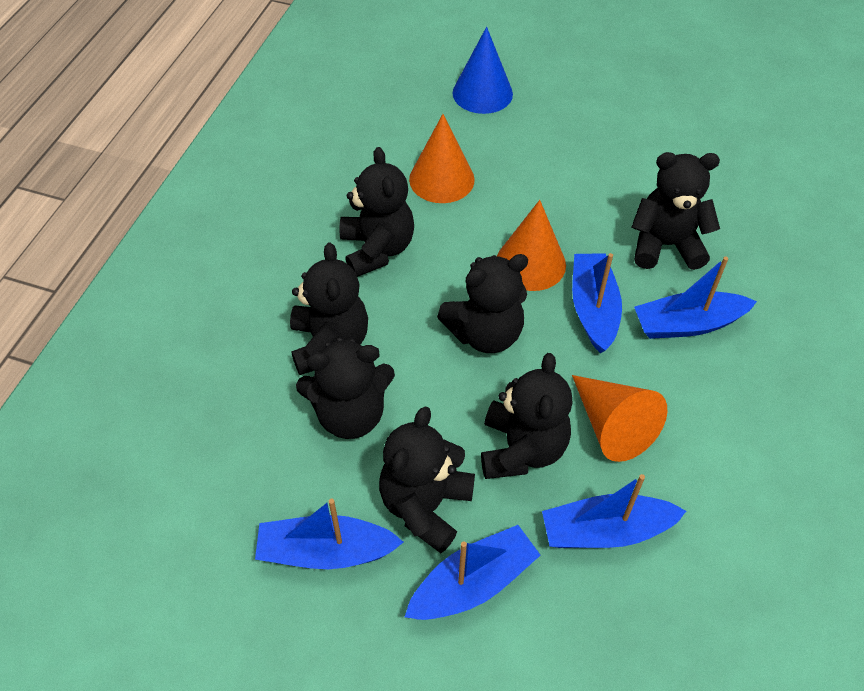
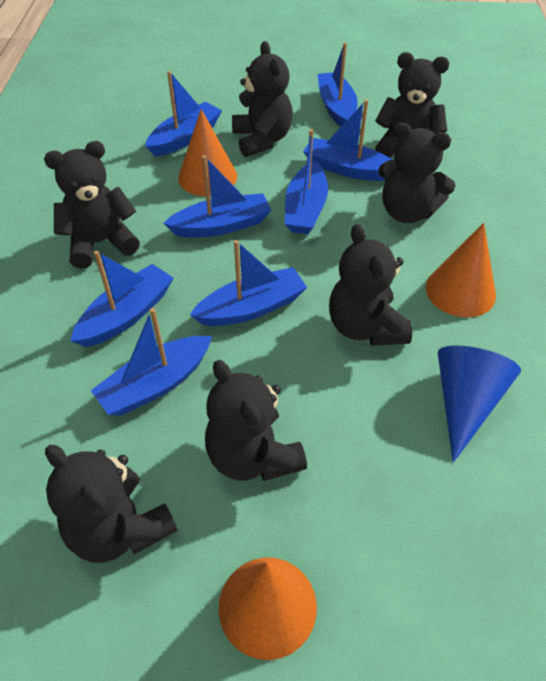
blue boat: 5 -> 8

